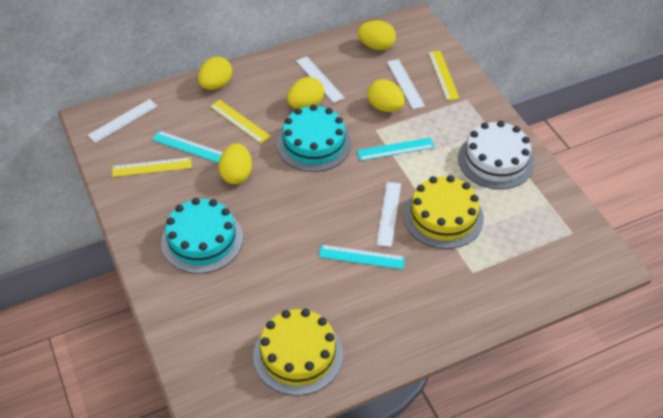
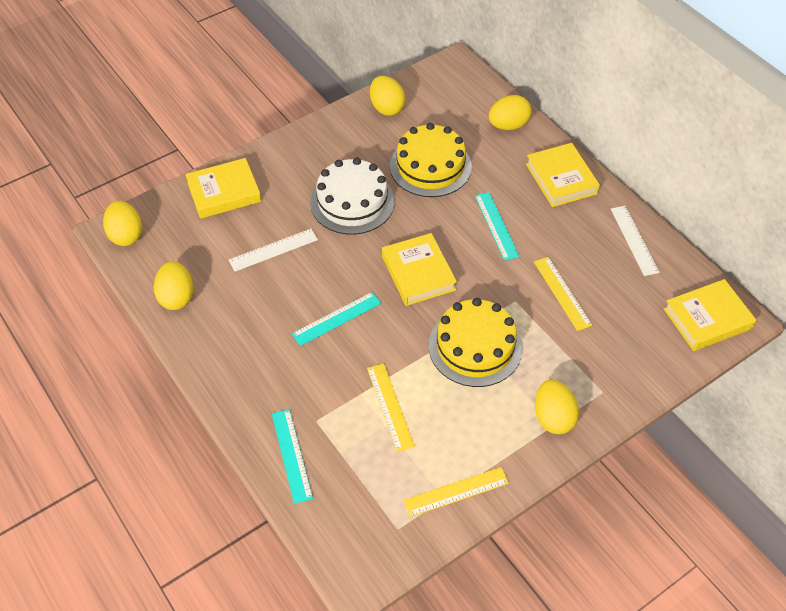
turquoise cake: 2 -> 0
white ruler: 4 -> 2
yellow book: 0 -> 4

